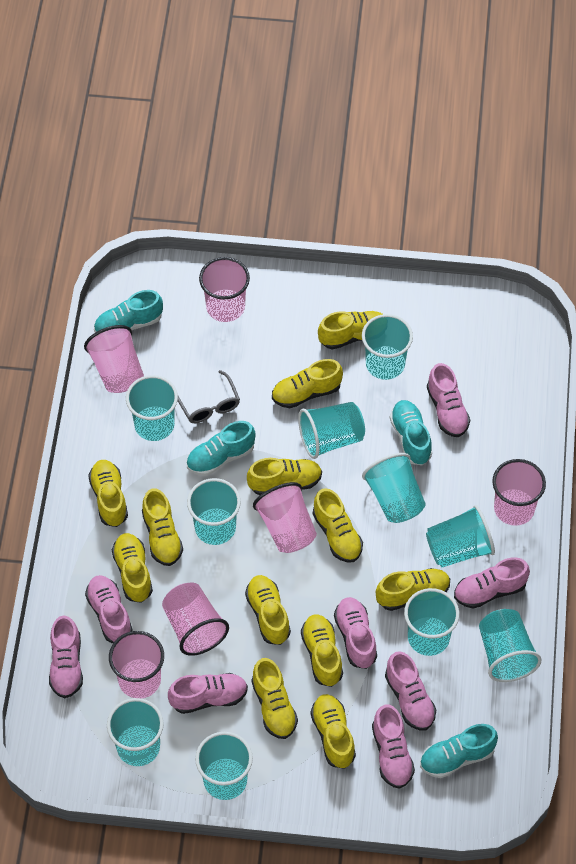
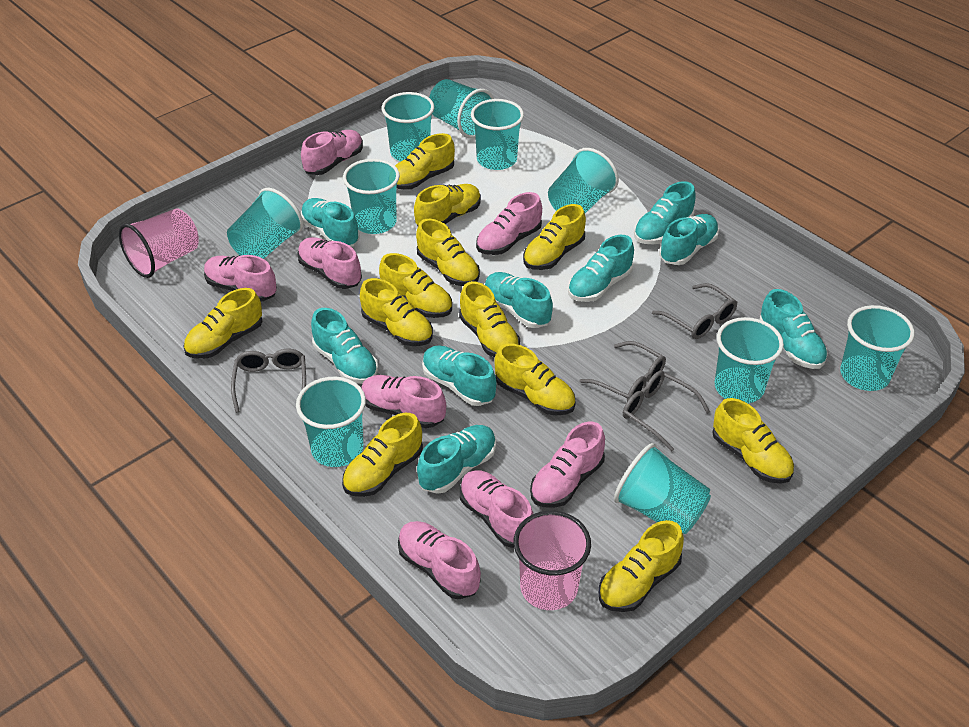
grey glasses: 1 -> 4
pink cup: 6 -> 2
turquoise shoe: 4 -> 9

